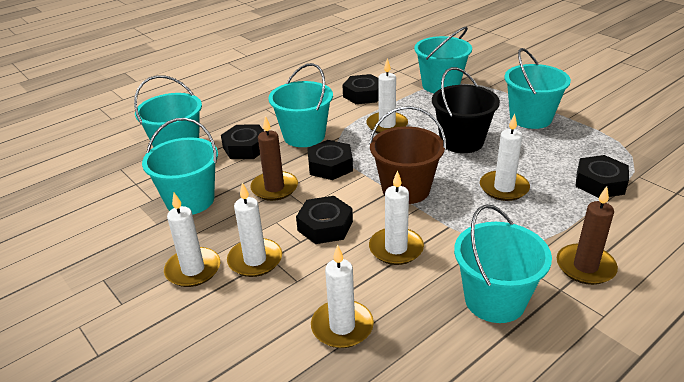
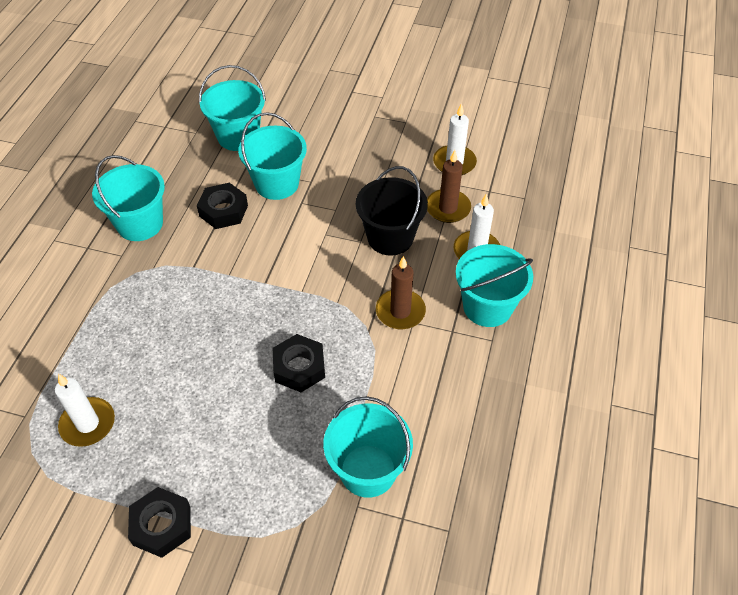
black nut: 5 -> 3
brown bucket: 1 -> 0
turquoise bucket: 6 -> 5
white candle: 6 -> 3

